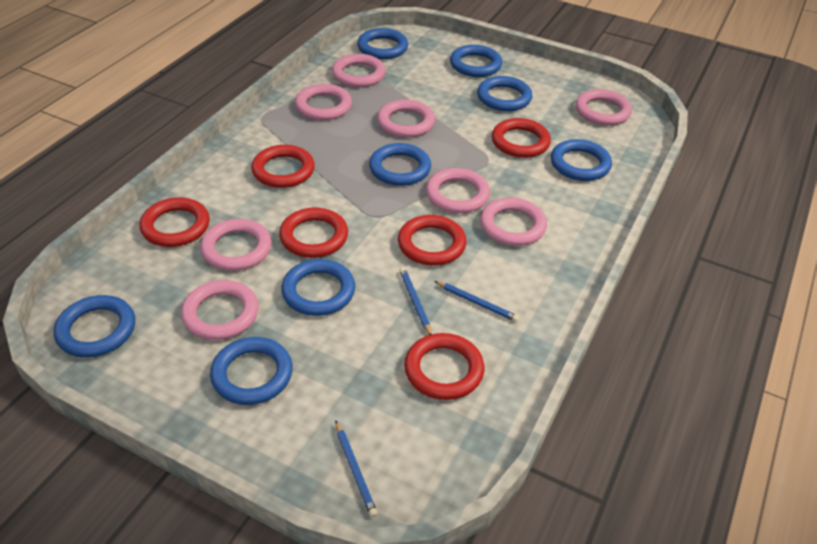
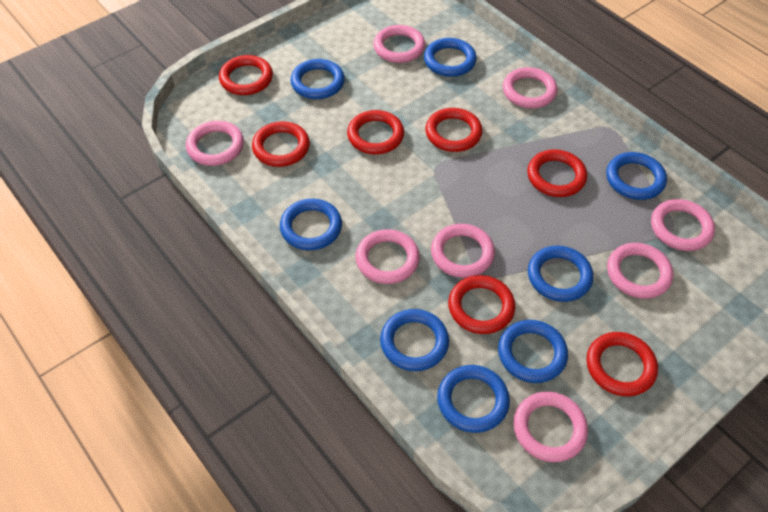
blue pencil: 3 -> 0
red ring: 6 -> 7

